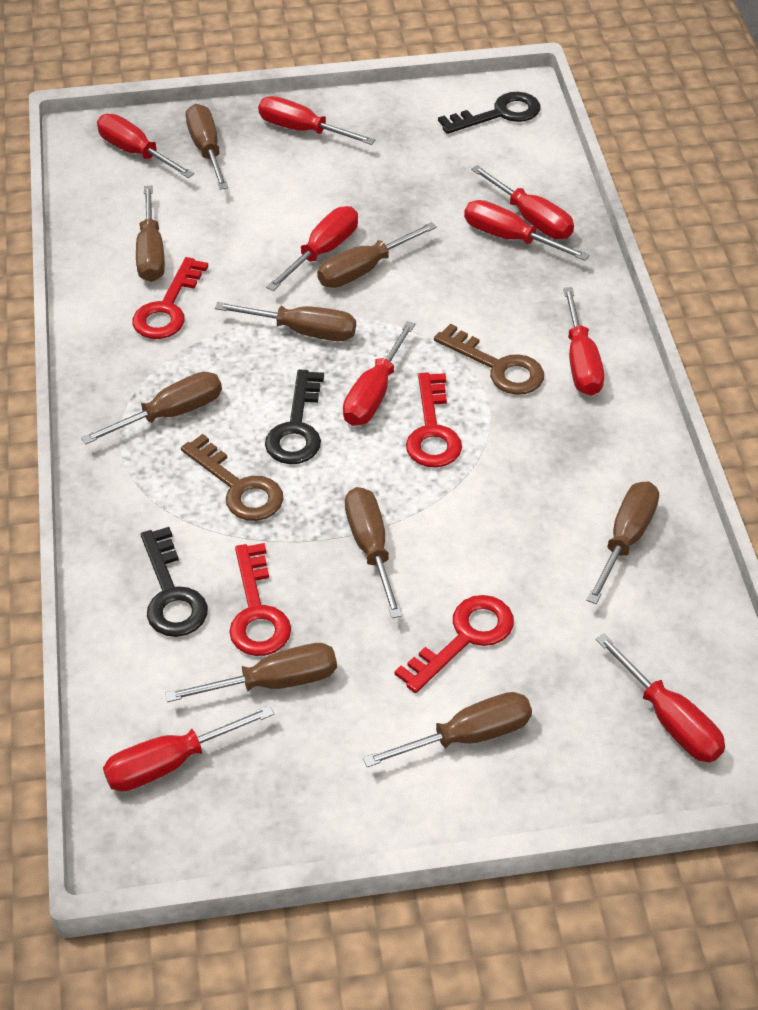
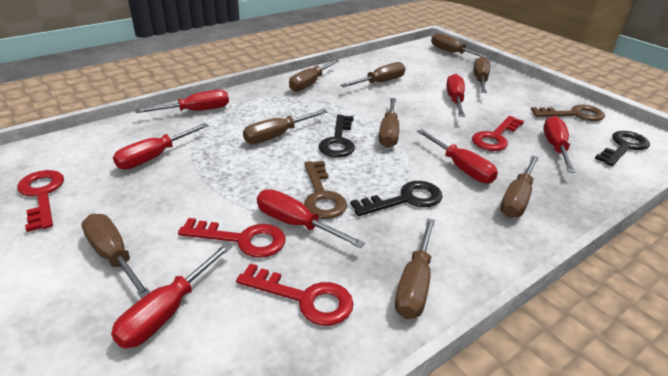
red screwdriver: 9 -> 7

